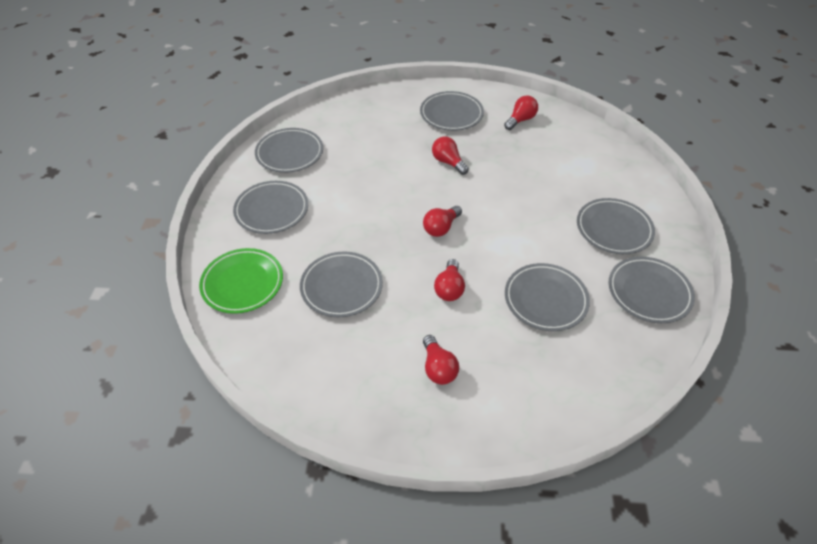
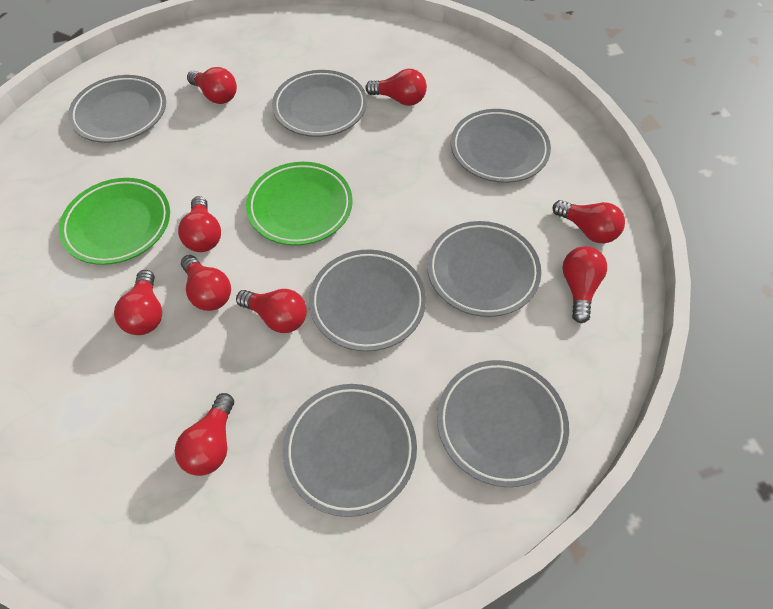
green plate: 1 -> 2
red light bulb: 5 -> 9

